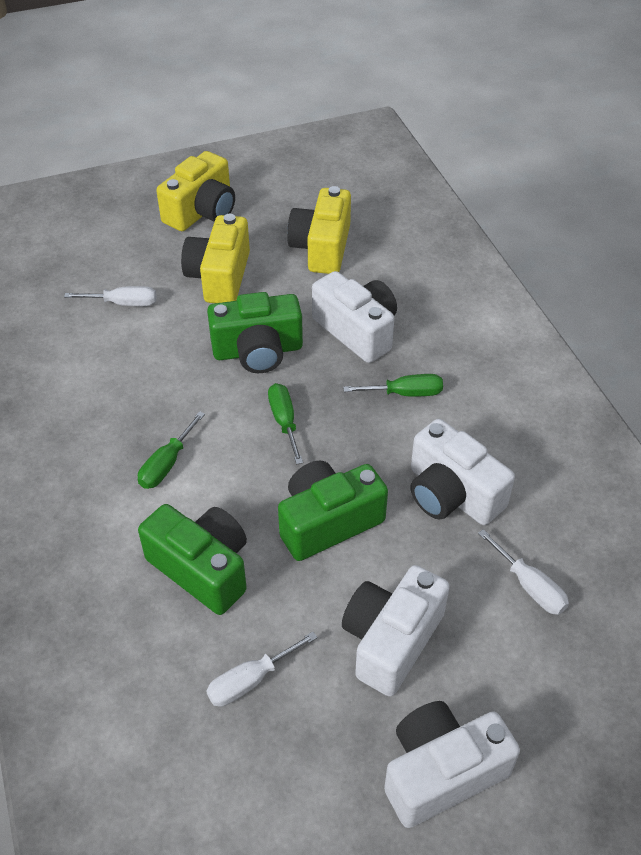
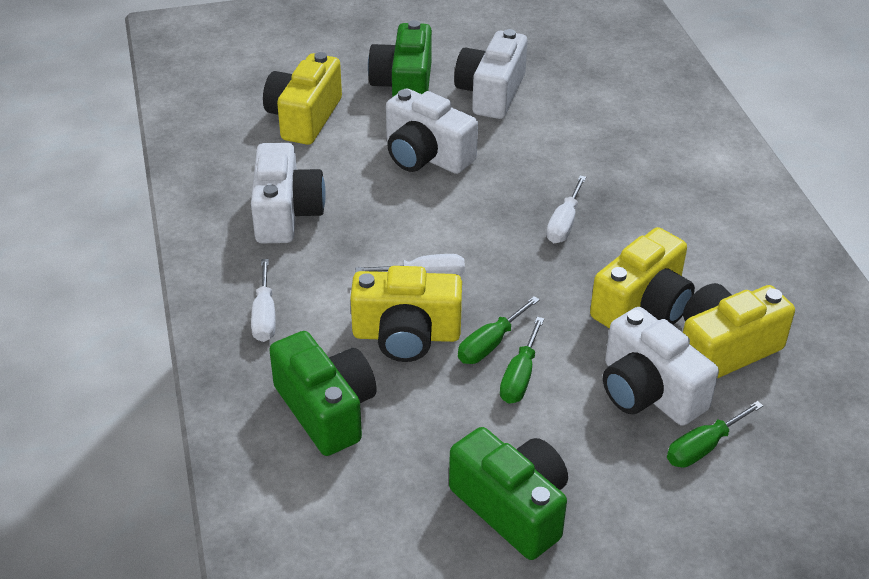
yellow camera: 3 -> 4

